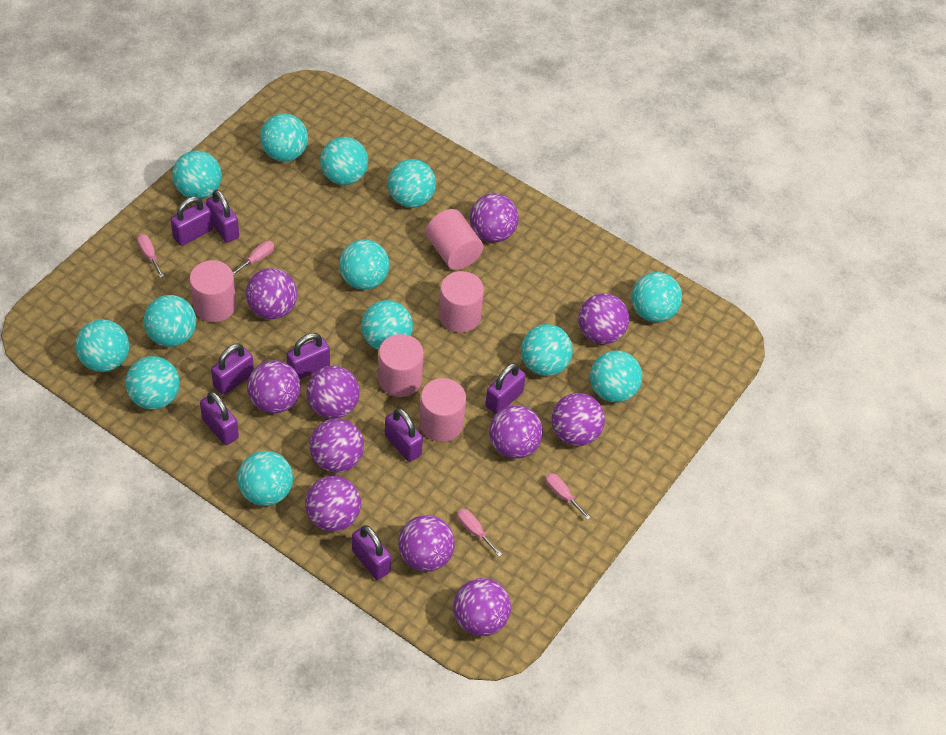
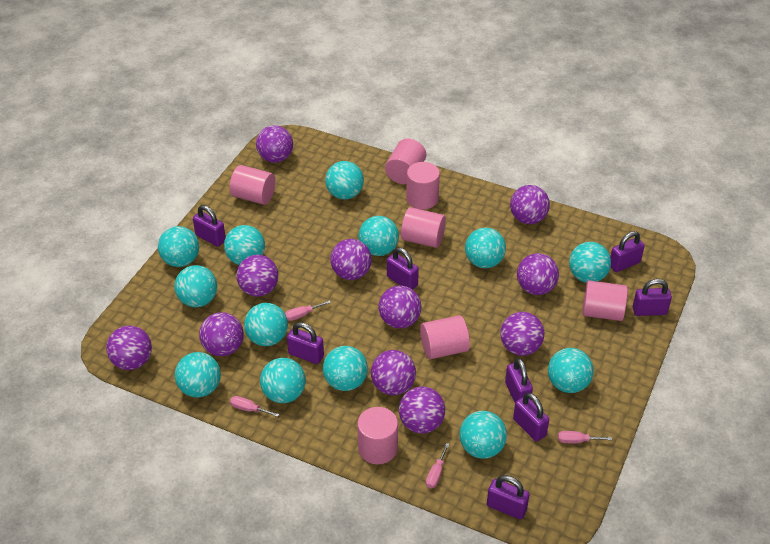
pink cylinder: 5 -> 7

